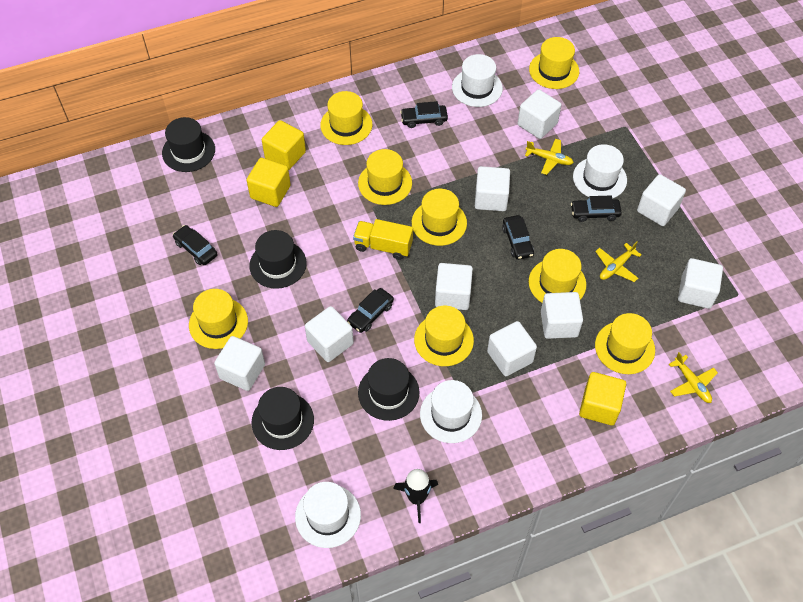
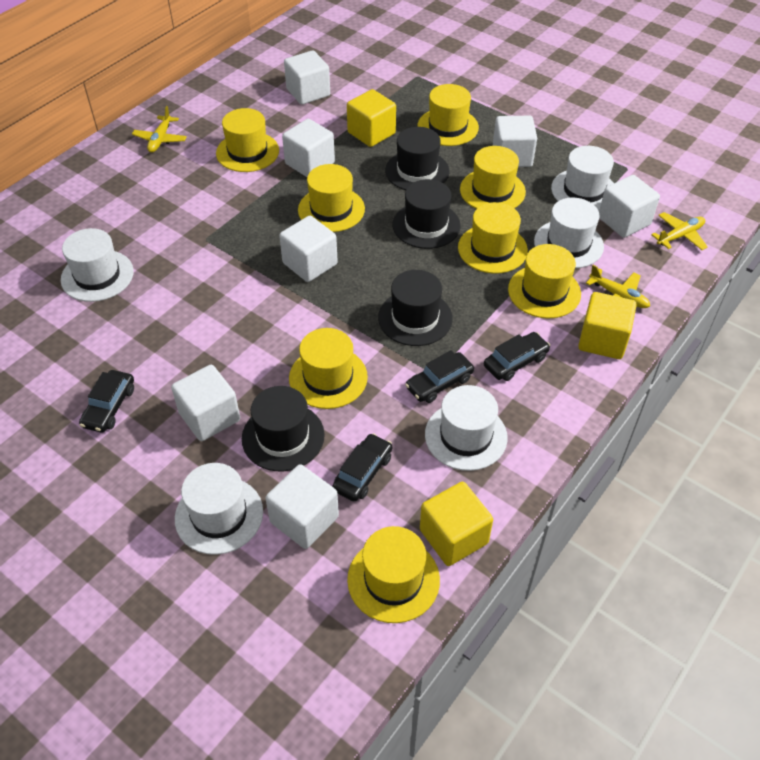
black car: 5 -> 4
black rocket: 1 -> 0
white cube: 9 -> 7
white hat: 4 -> 5
yellow truck: 1 -> 0

